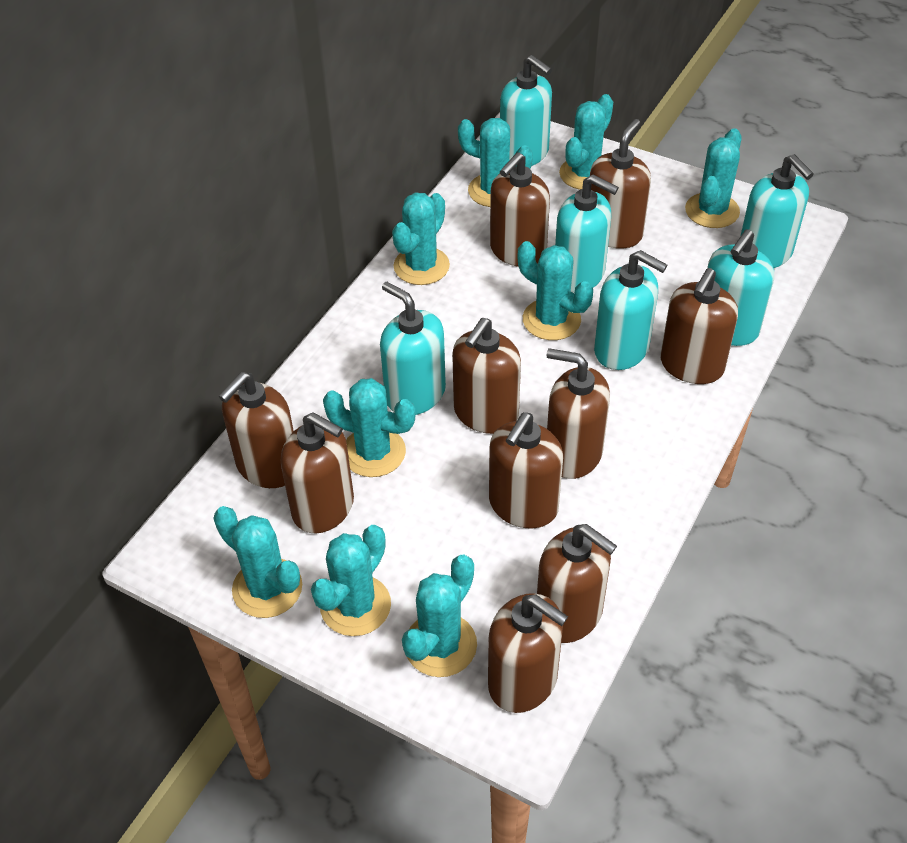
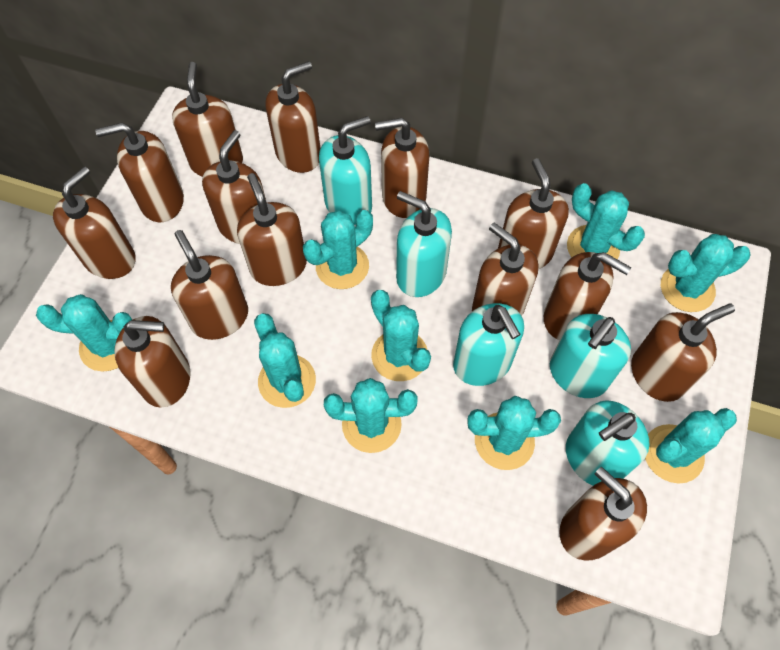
brown soap dispenser: 10 -> 14
turquoise soap dispenser: 6 -> 5

